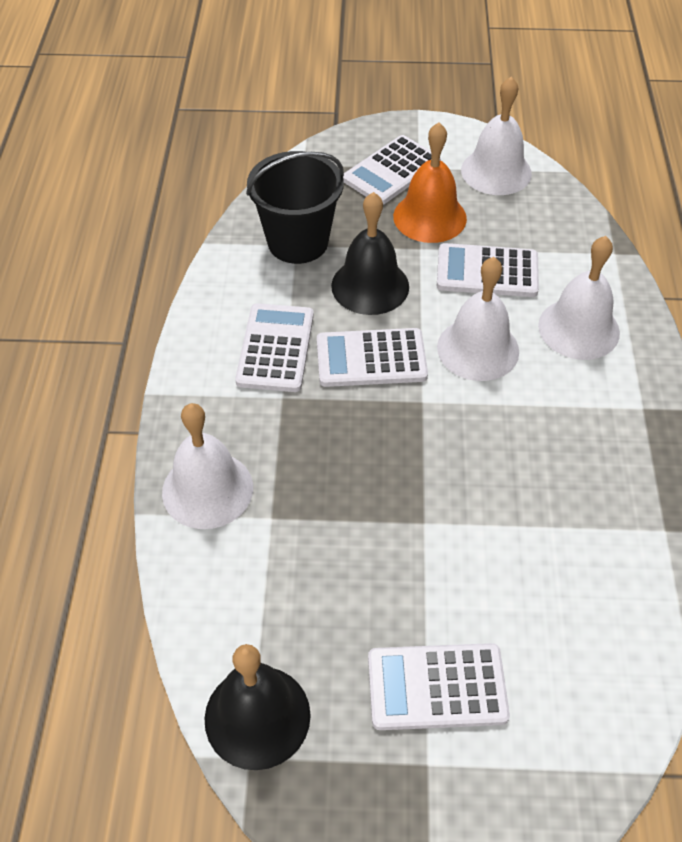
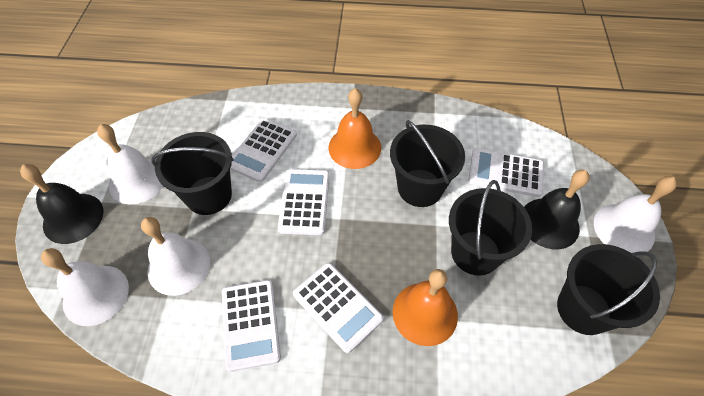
black bucket: 1 -> 4
orange bell: 1 -> 2

